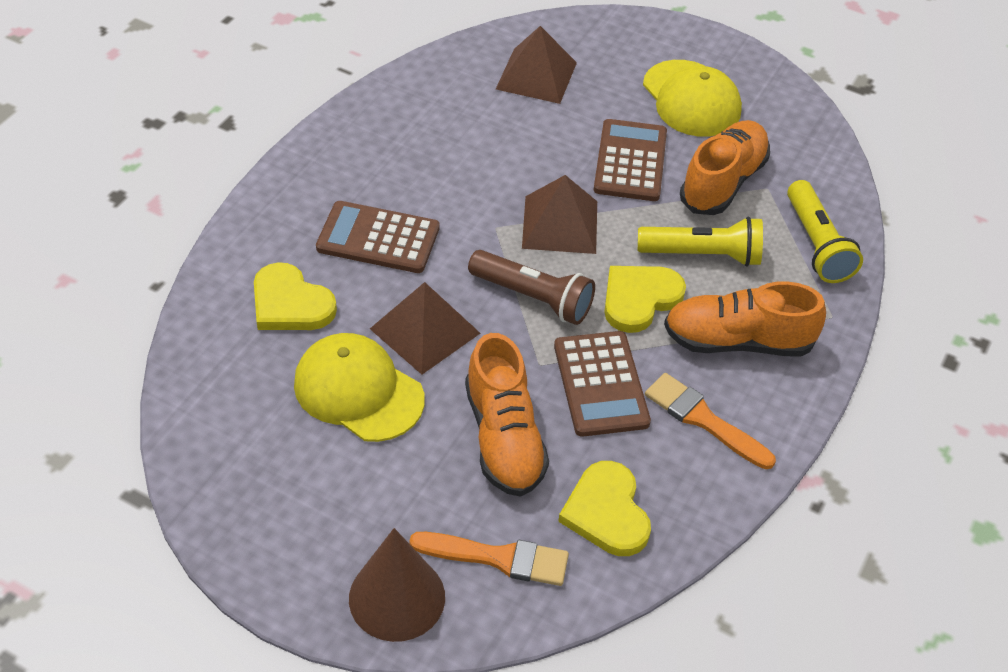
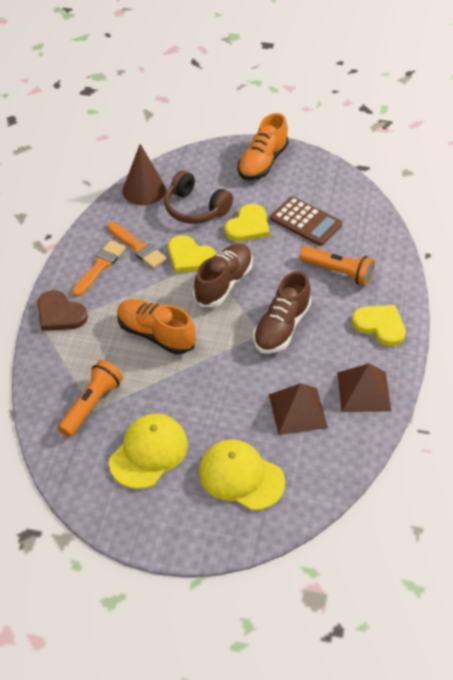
brown calculator: 3 -> 1
brown flashlight: 1 -> 0
brown headphones: 0 -> 1
brown heart: 0 -> 1
brown pyramid: 3 -> 2
brown shoe: 0 -> 2
orange flashlight: 0 -> 2
orange shoe: 3 -> 2
yellow flashlight: 2 -> 0

